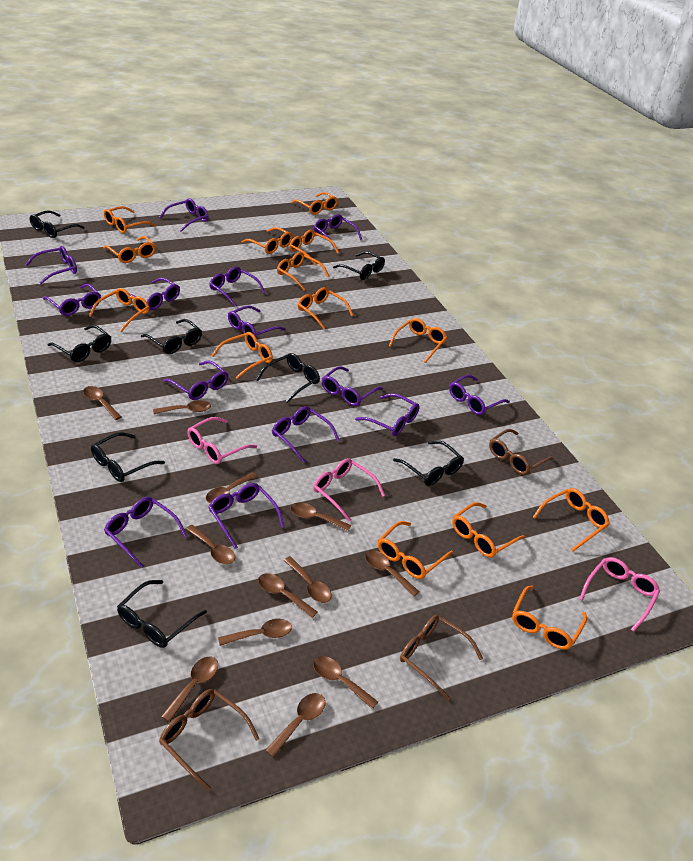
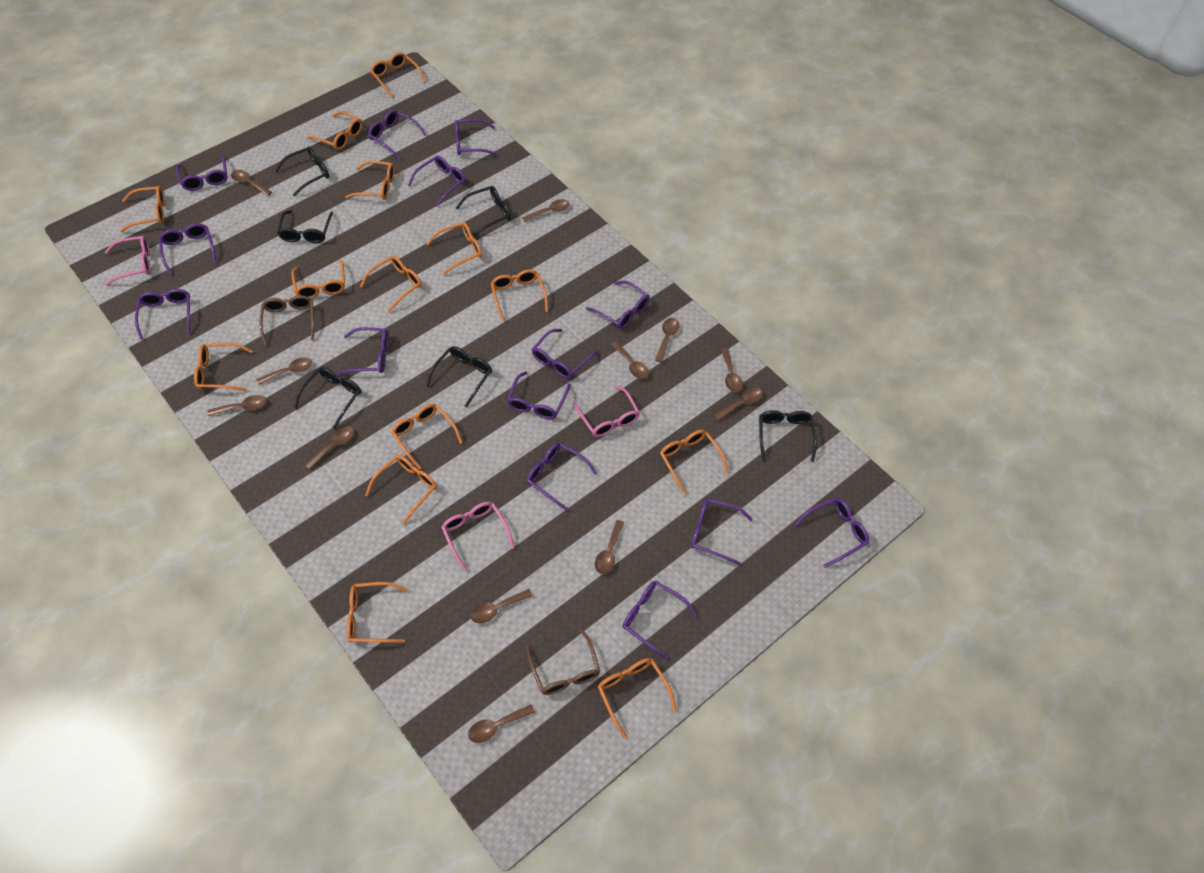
black glasses: 8 -> 6
brown glasses: 3 -> 2

